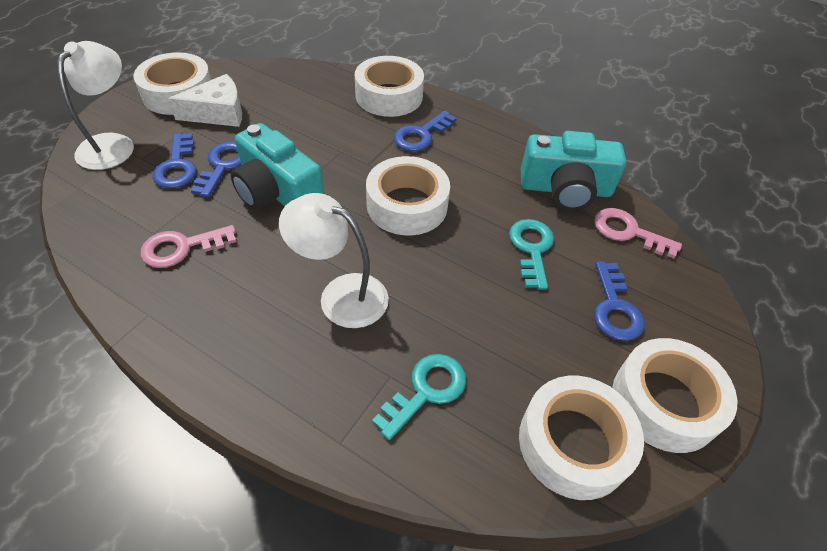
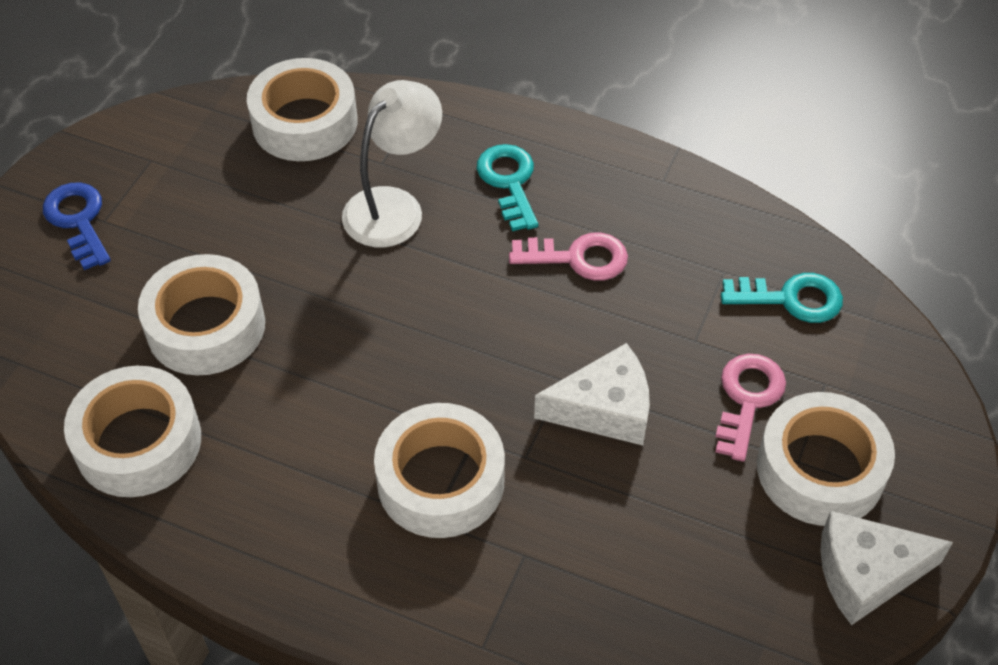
blue key: 4 -> 1
turquoise camera: 2 -> 0
white cheese: 1 -> 2
white lamp: 2 -> 1

